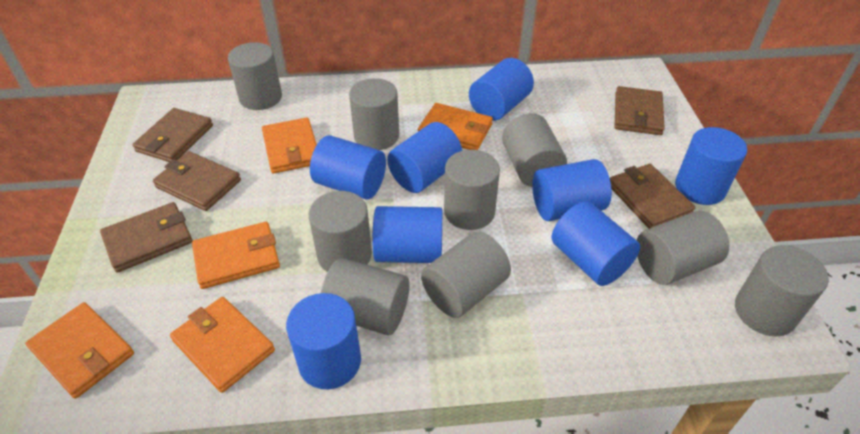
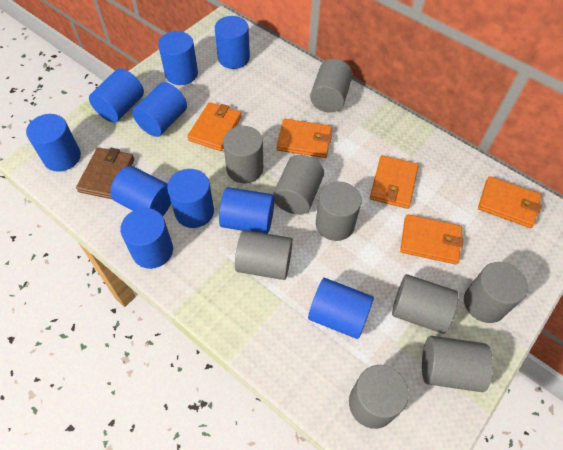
blue cylinder: 8 -> 10
brown wallet: 5 -> 1

